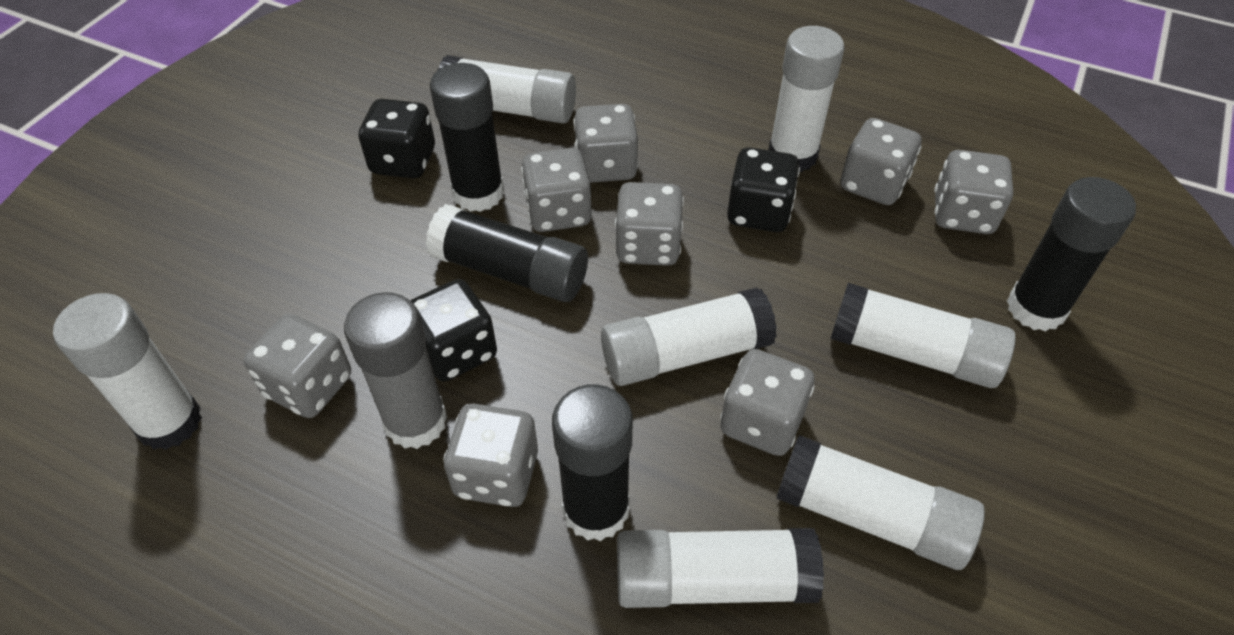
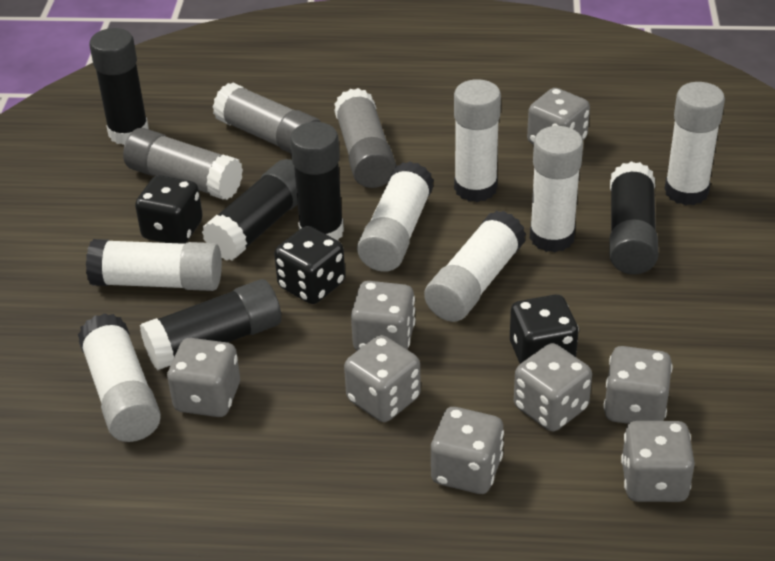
black glue stick: 4 -> 5
grey glue stick: 1 -> 3

